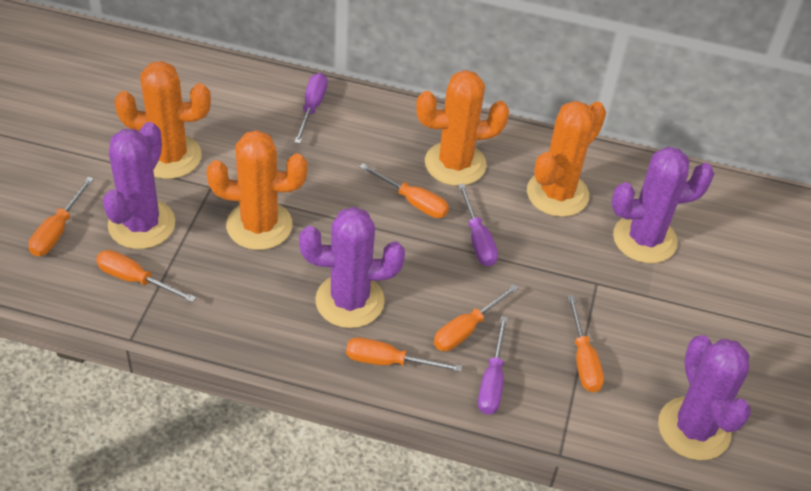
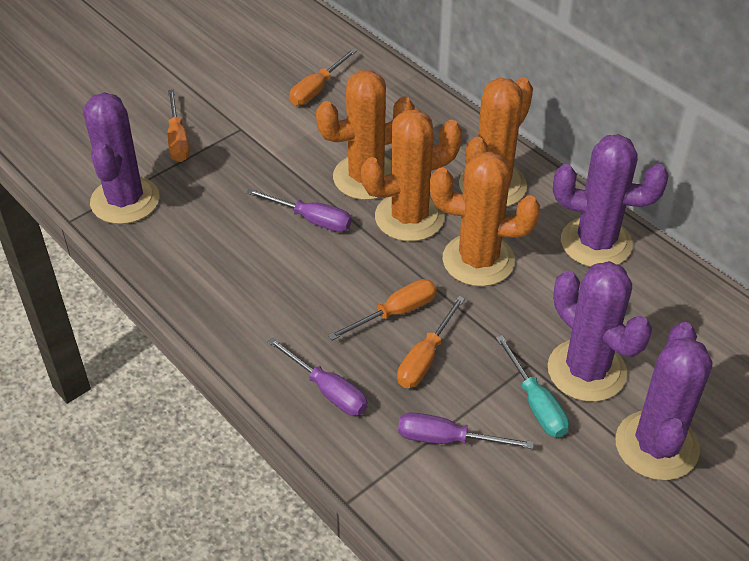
orange screwdriver: 6 -> 4
turquoise screwdriver: 0 -> 1

